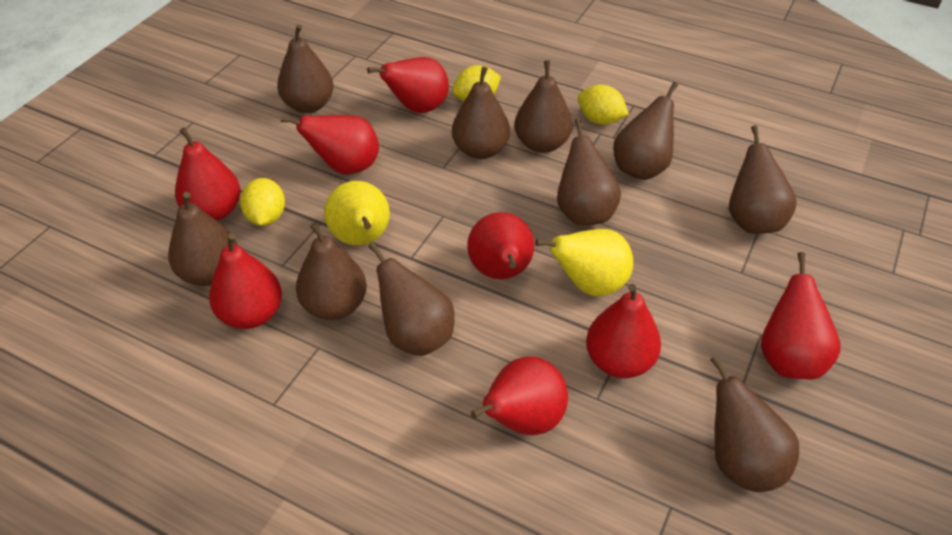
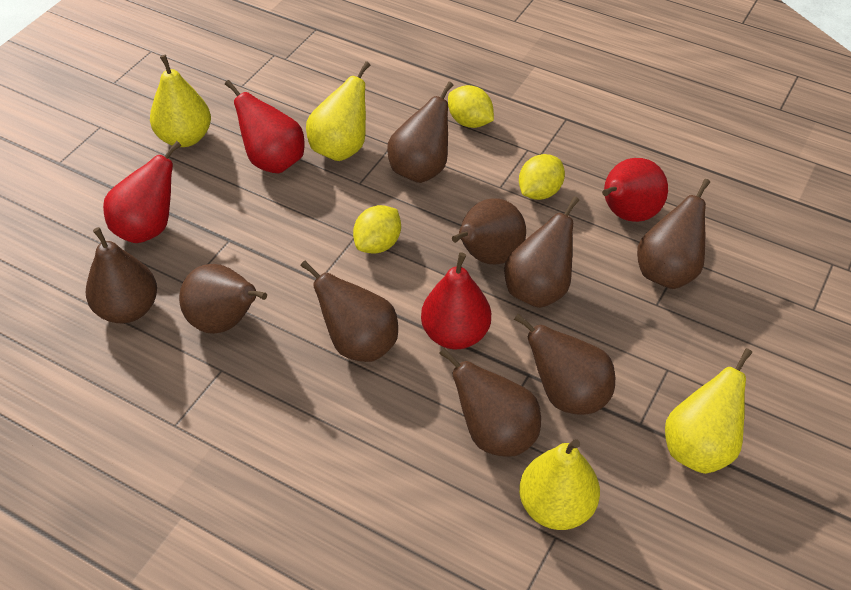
brown pear: 10 -> 9
red pear: 8 -> 4
yellow pear: 2 -> 4

